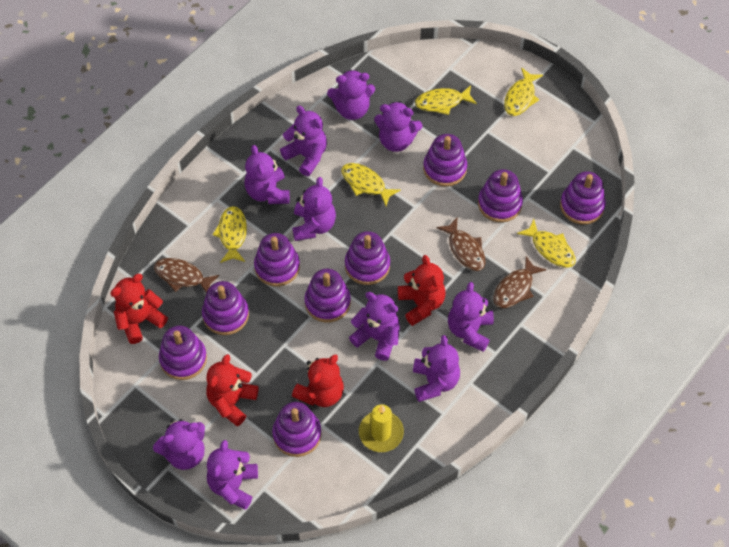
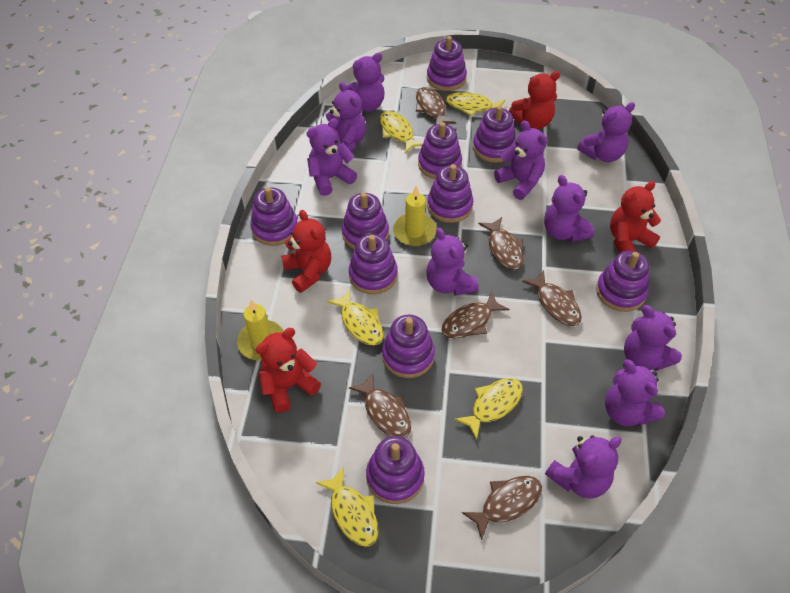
brown fish: 3 -> 6
purple stacking toy: 9 -> 10
yellow candle: 1 -> 2

